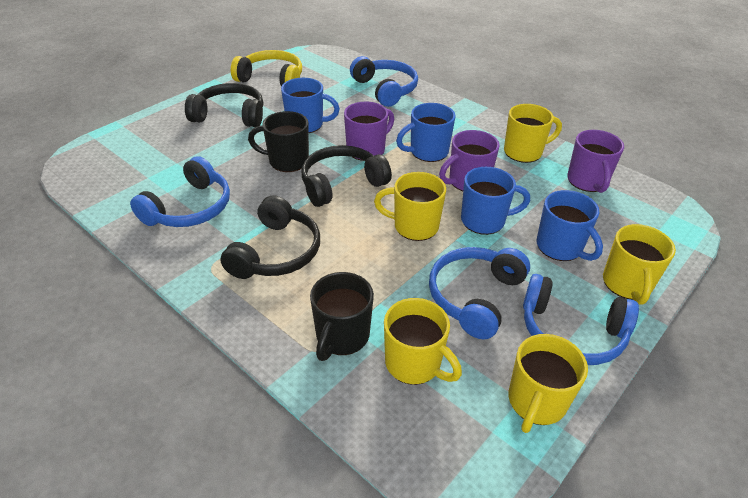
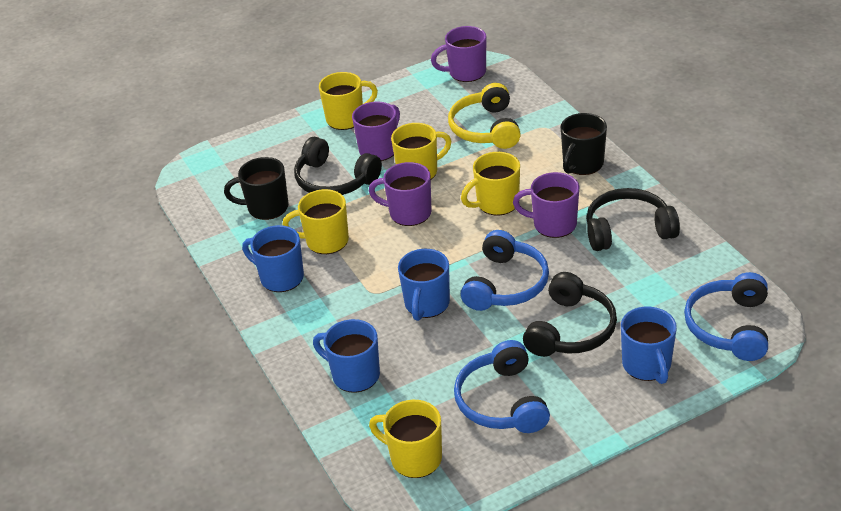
blue headphones: 4 -> 3
purple mug: 3 -> 4

